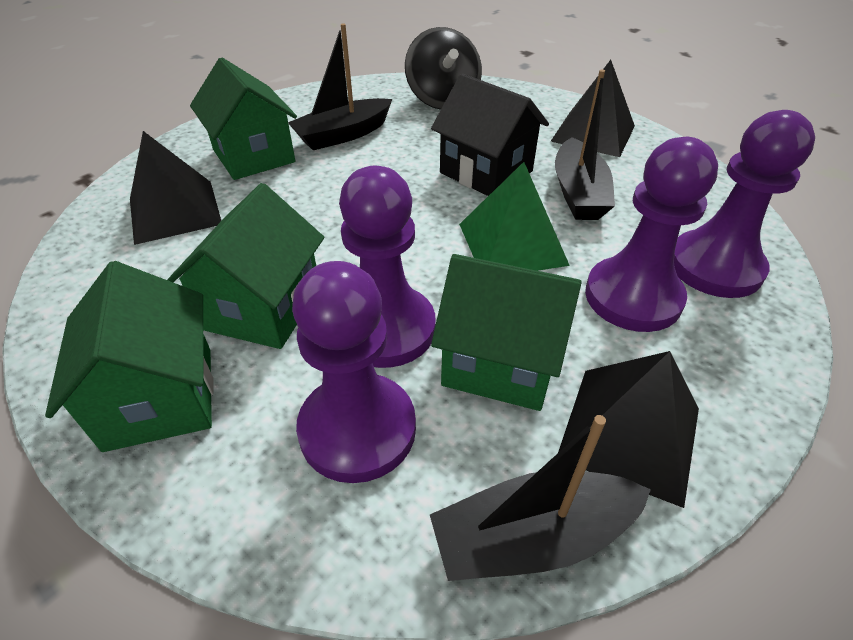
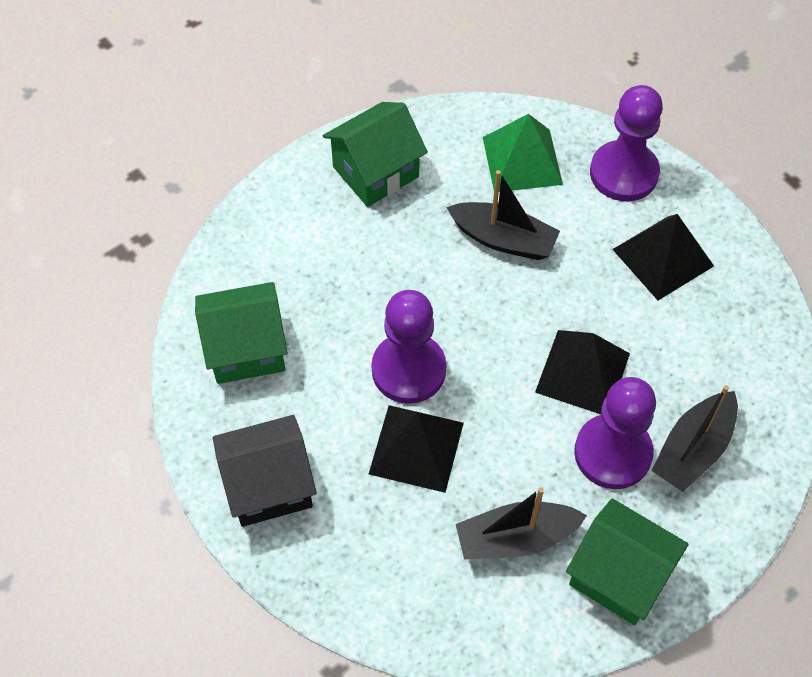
black spinning top: 1 -> 0
green house: 4 -> 3
purple pawn: 4 -> 3

